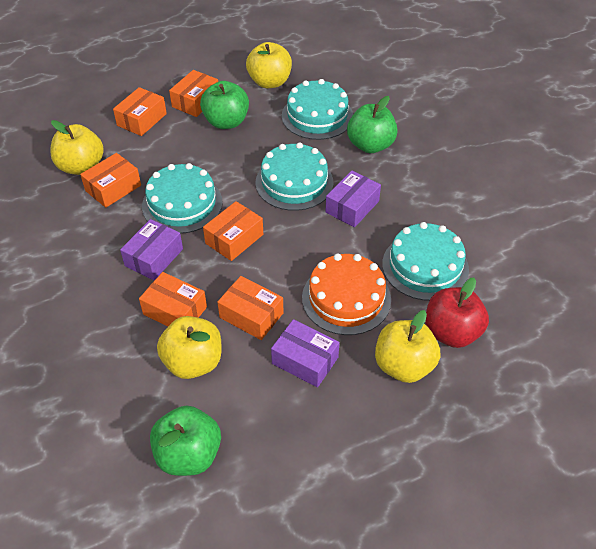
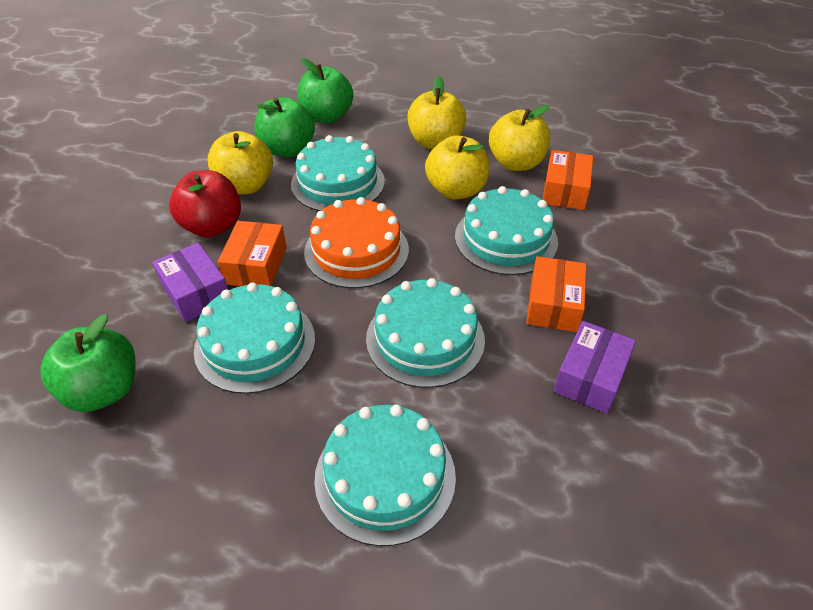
orange box: 6 -> 3
purple box: 3 -> 2
turquoise cake: 4 -> 5

